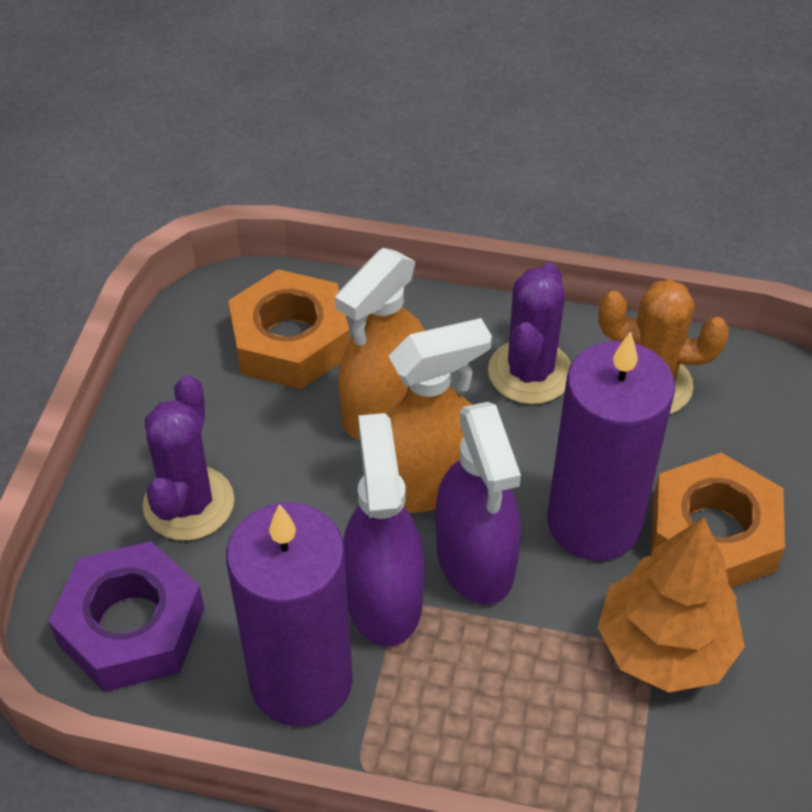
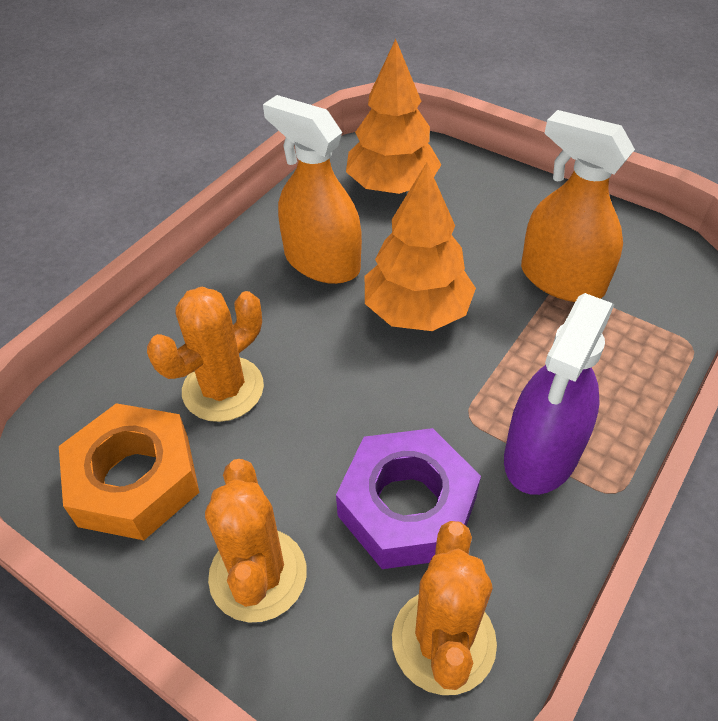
orange cactus: 1 -> 3
orange nut: 2 -> 1
orange tree: 1 -> 2
purple cactus: 2 -> 0
purple candle: 2 -> 0
purple spray bottle: 2 -> 1

